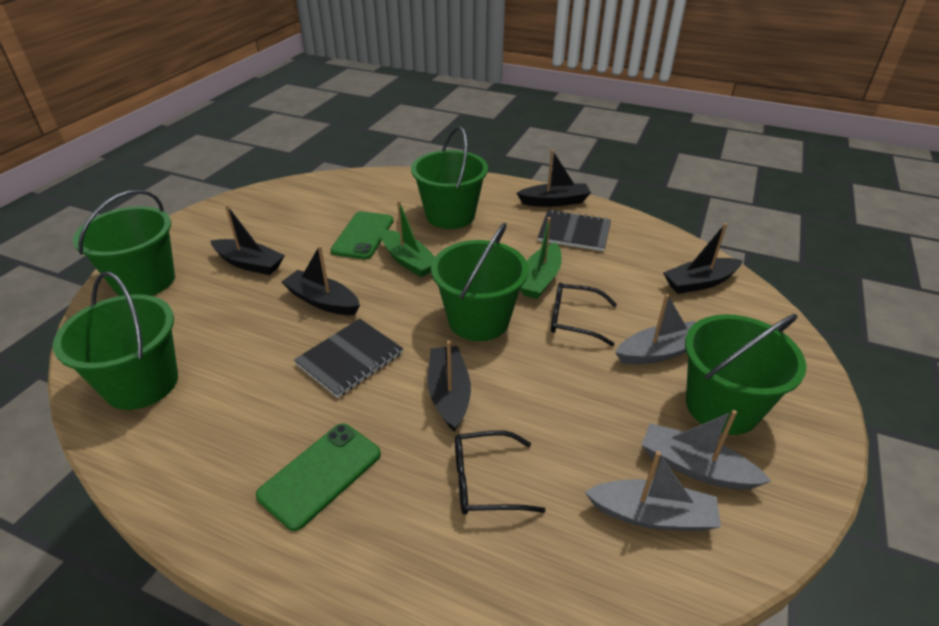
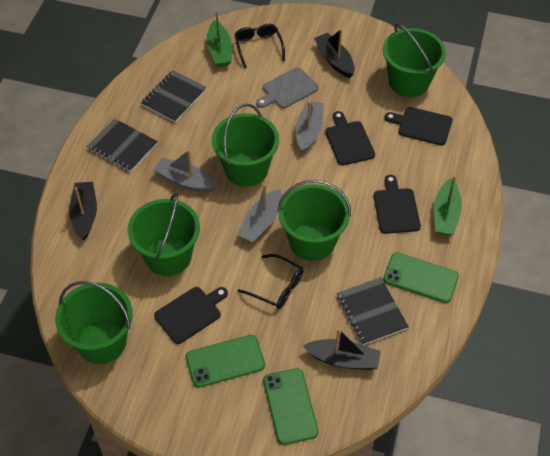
black boat: 5 -> 3
black cutting board: 0 -> 4
black notebook: 2 -> 3
green phone: 2 -> 3
grey cutting board: 0 -> 1

